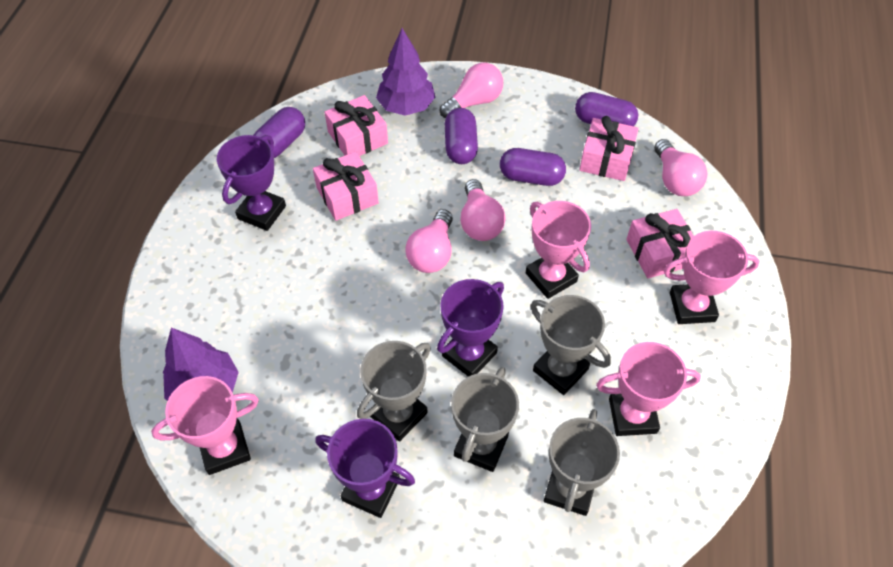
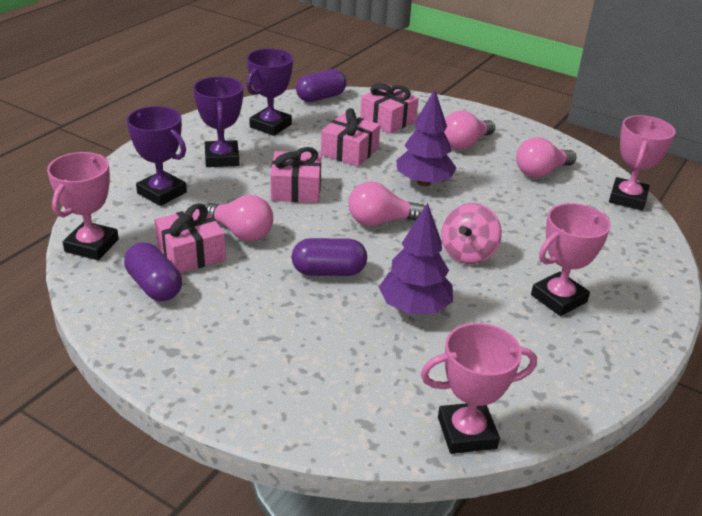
grey trophy: 4 -> 0
pink spinning top: 0 -> 1
purple capsule: 4 -> 3

